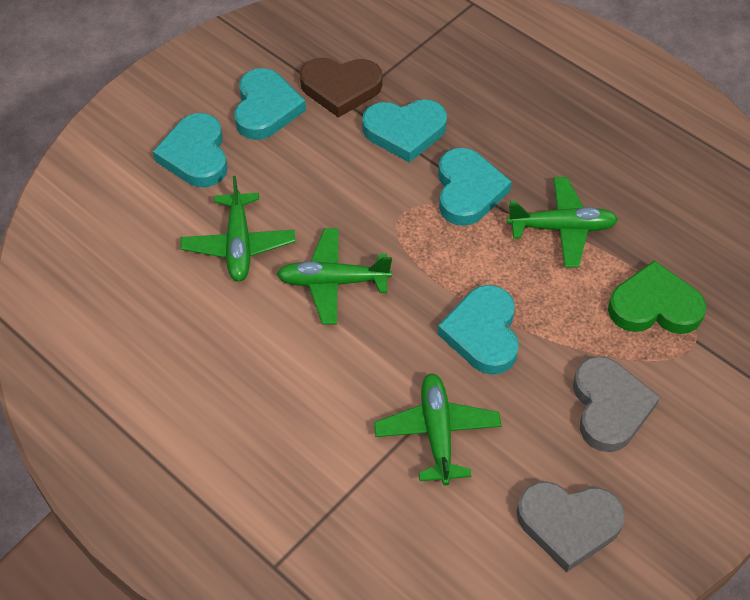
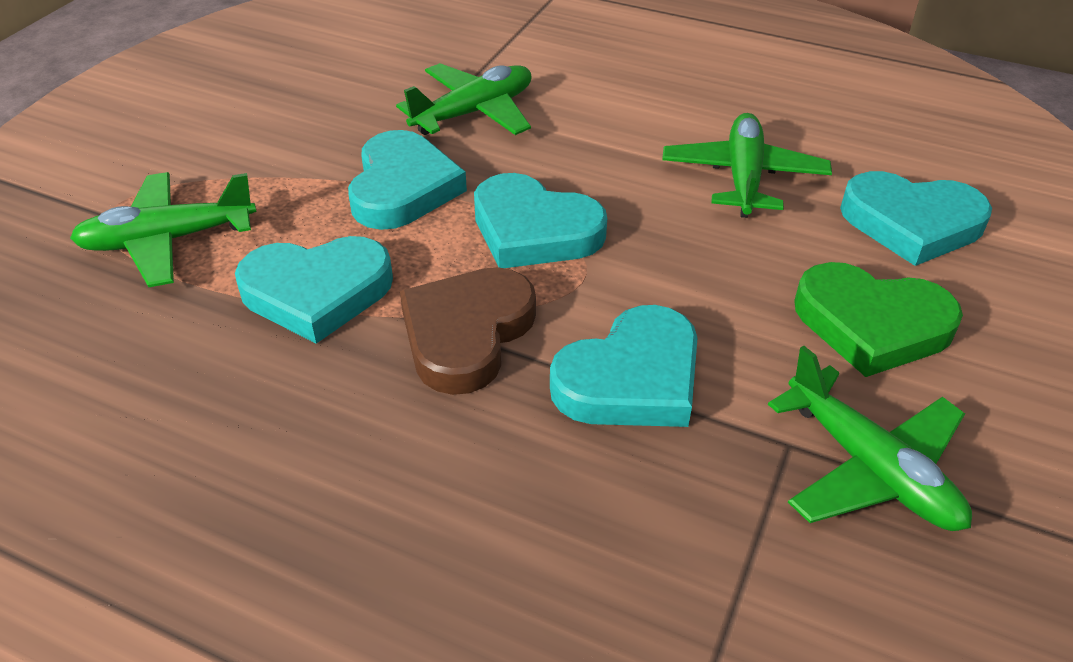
grey heart: 2 -> 0

